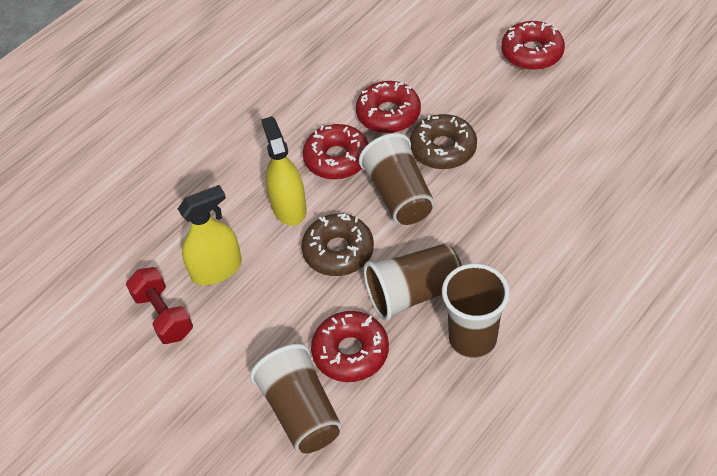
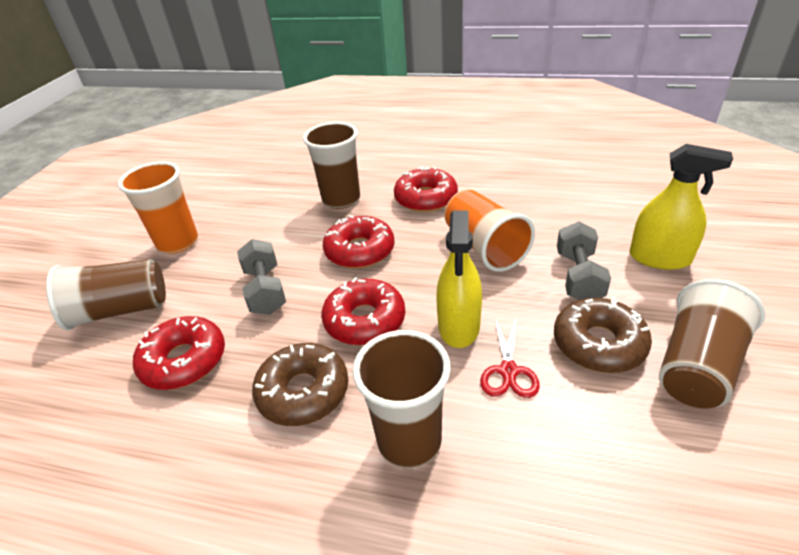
grey dumbbell: 0 -> 2
orange cup: 0 -> 2
red dumbbell: 1 -> 0
red scissors: 0 -> 1

